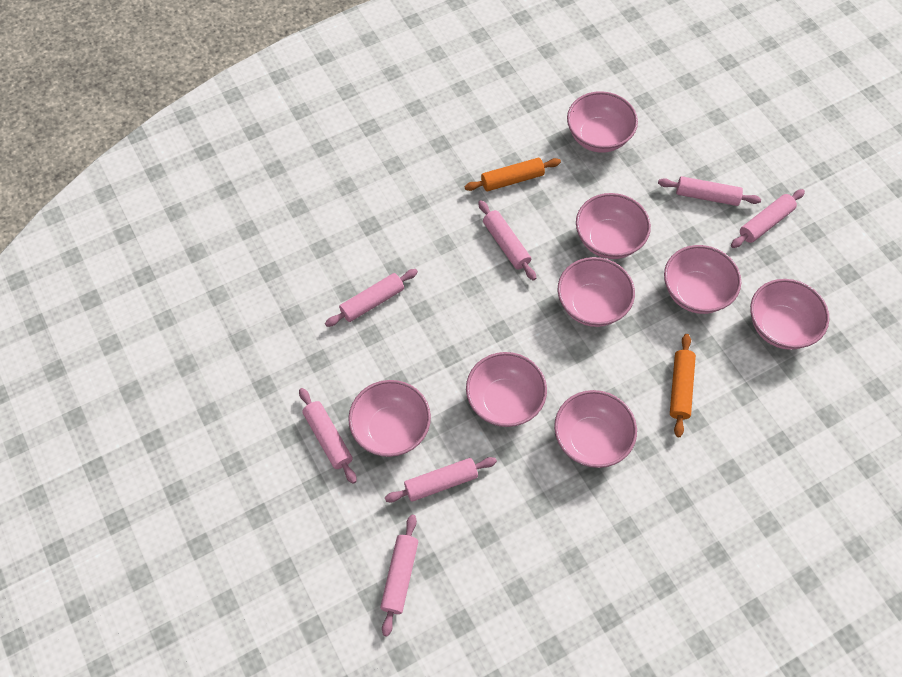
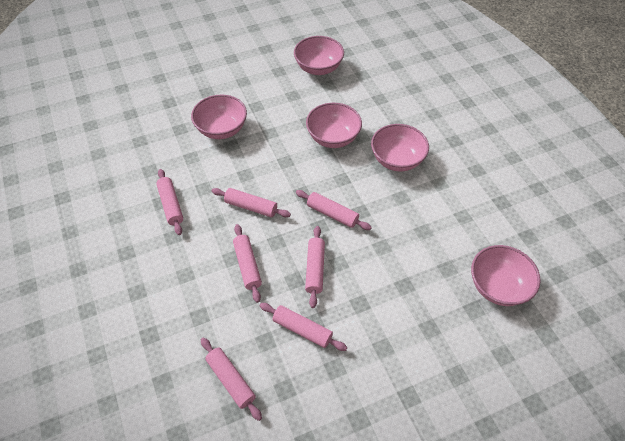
orange rolling pin: 2 -> 0
pink bowl: 8 -> 5

